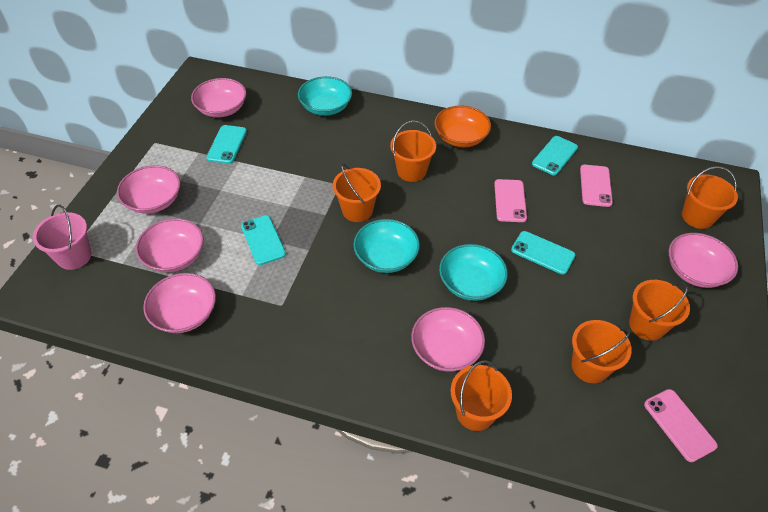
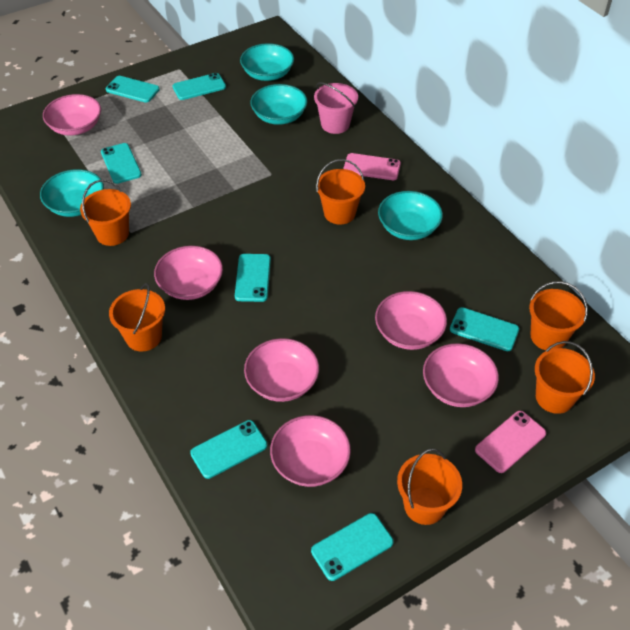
orange bowl: 1 -> 0
pink phone: 3 -> 2
turquoise bowl: 3 -> 4
turquoise phone: 4 -> 7

